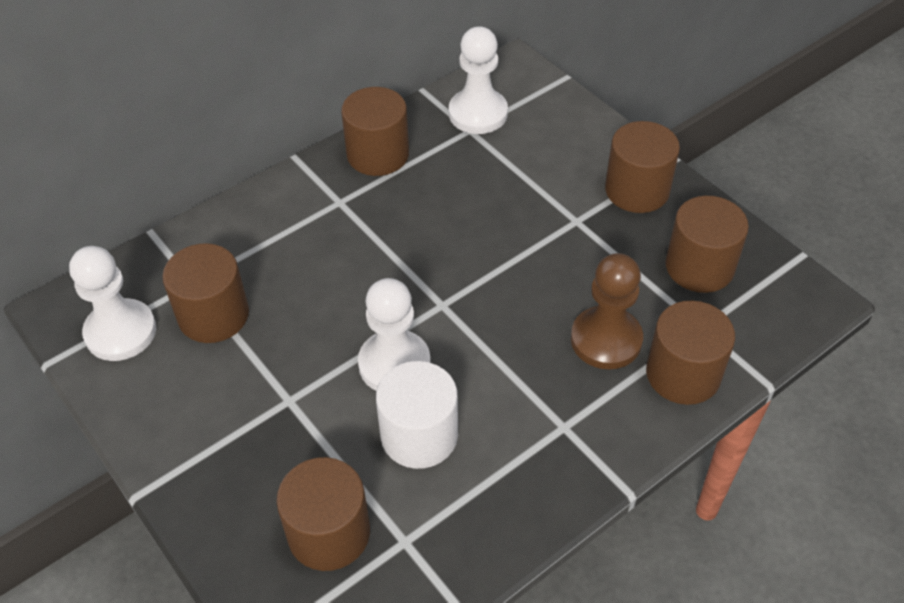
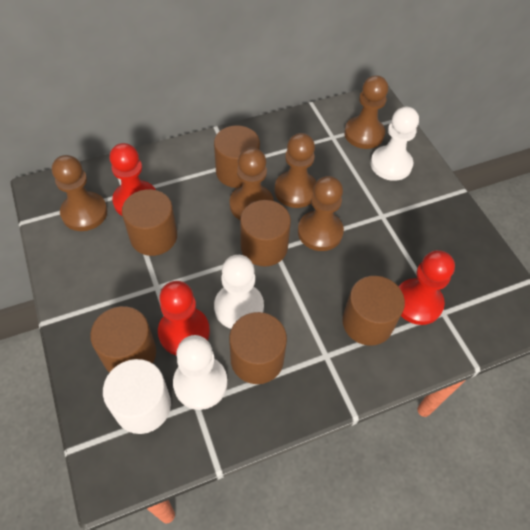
brown pawn: 1 -> 5
red pawn: 0 -> 3

